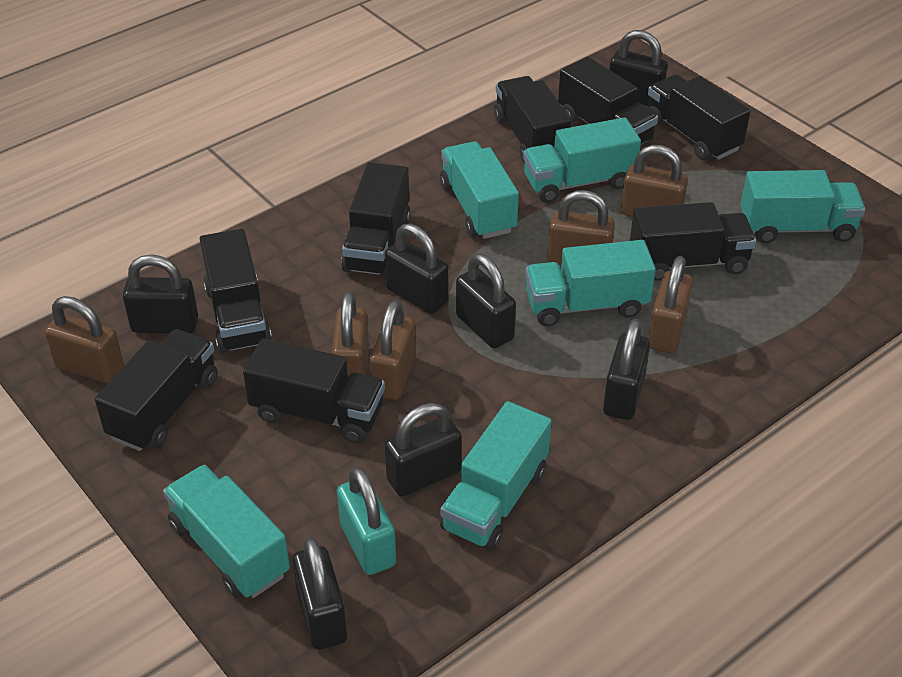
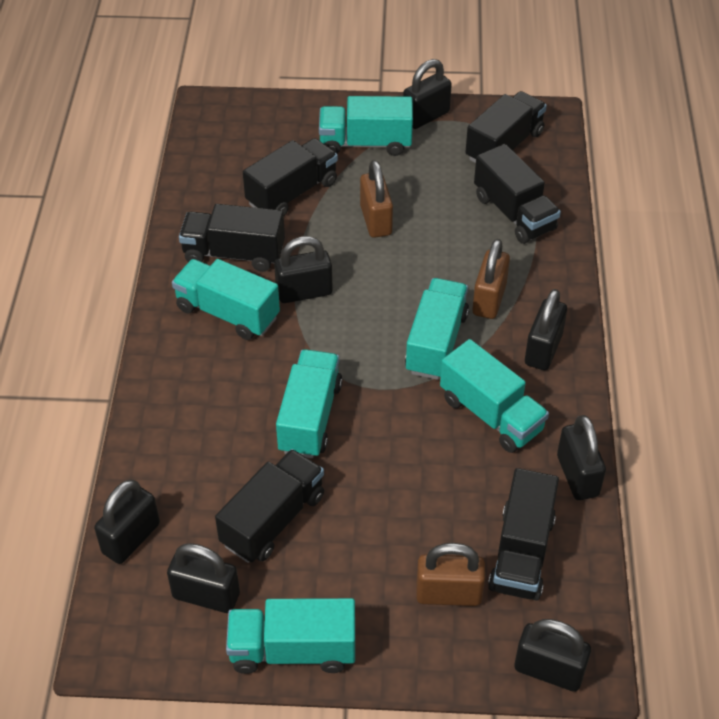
black truck: 8 -> 6
brown padlock: 6 -> 3
turquoise padlock: 1 -> 0

